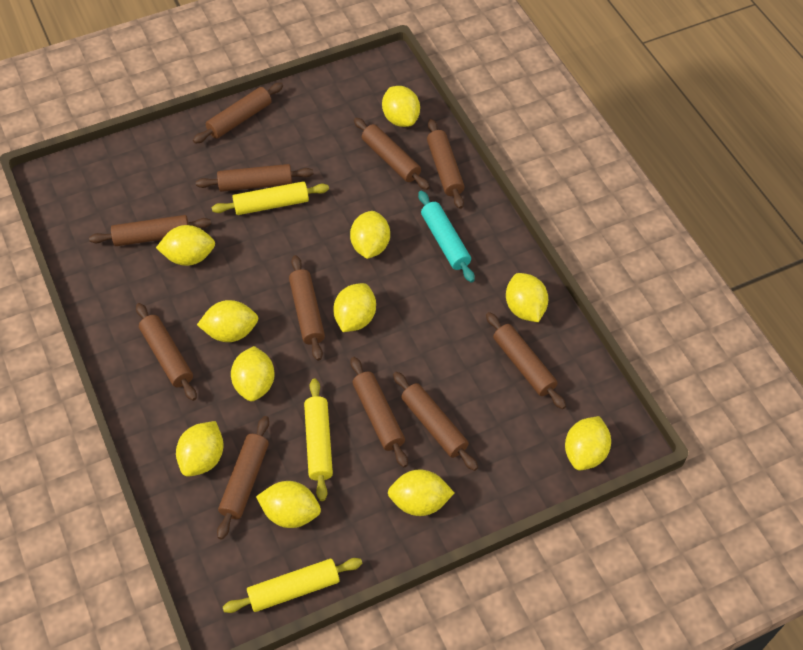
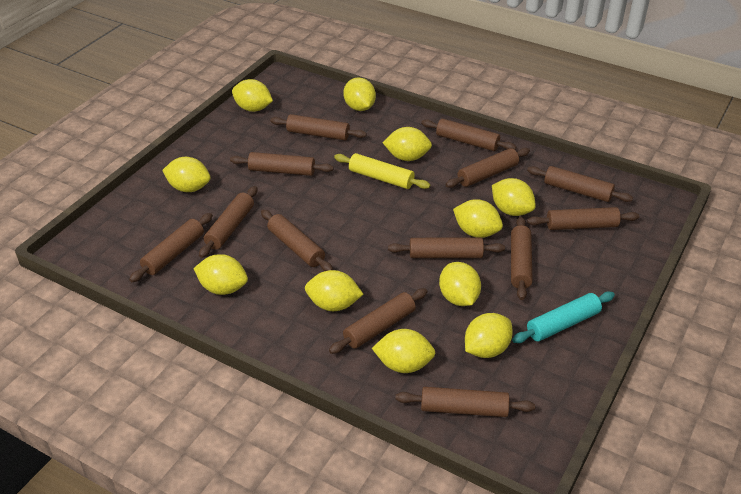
brown rolling pin: 11 -> 13
yellow rolling pin: 3 -> 1

